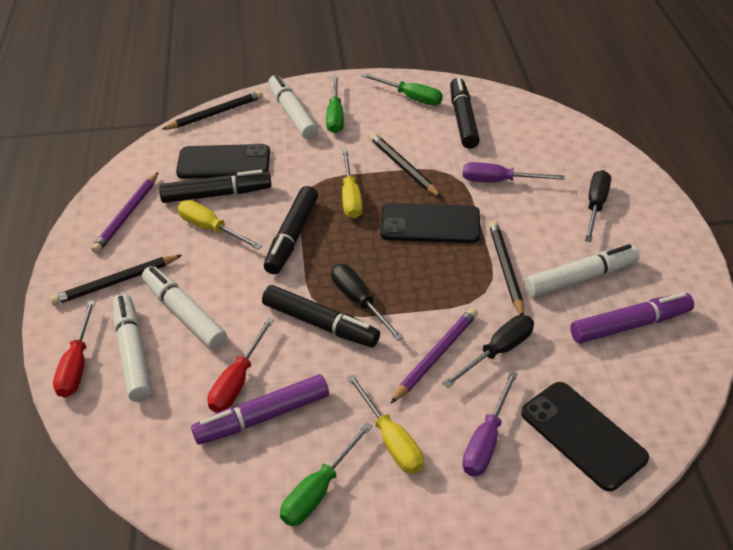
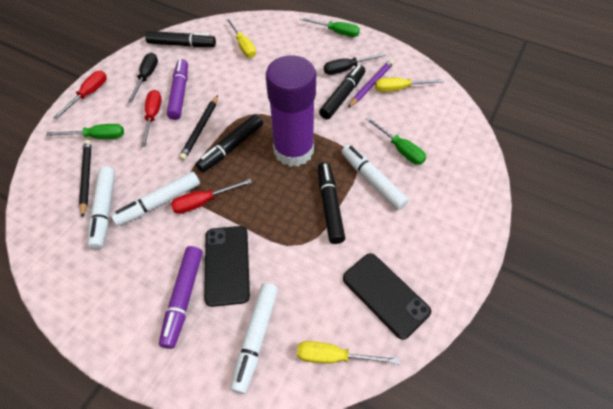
black pencil: 4 -> 2
black phone: 3 -> 2
black screwdriver: 3 -> 2
purple glue stick: 0 -> 1
purple pencil: 2 -> 1
purple screwdriver: 2 -> 0
red screwdriver: 2 -> 3

